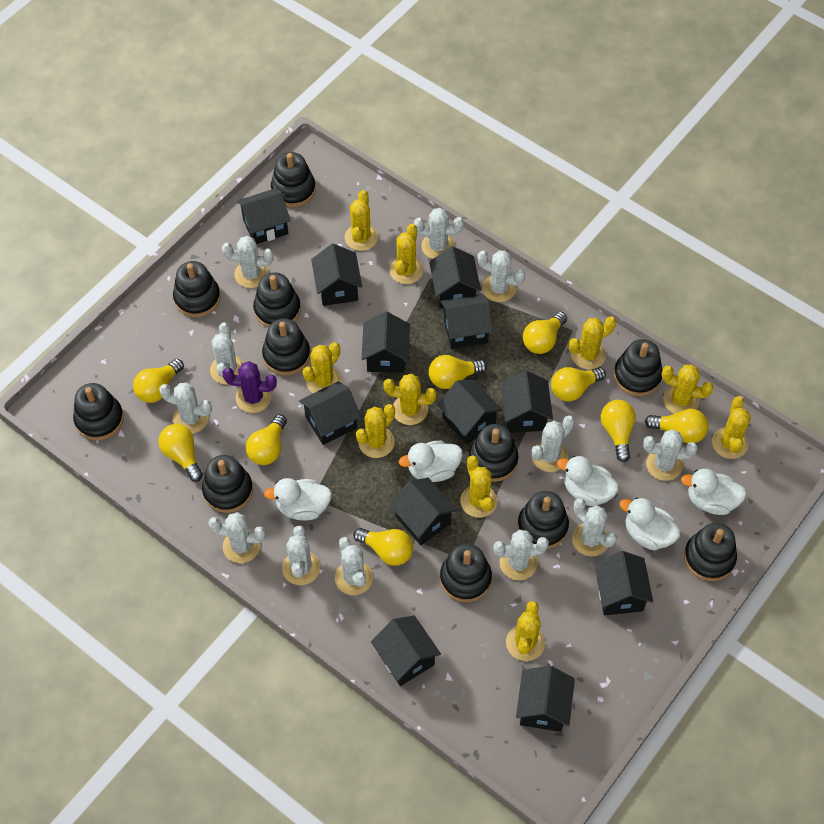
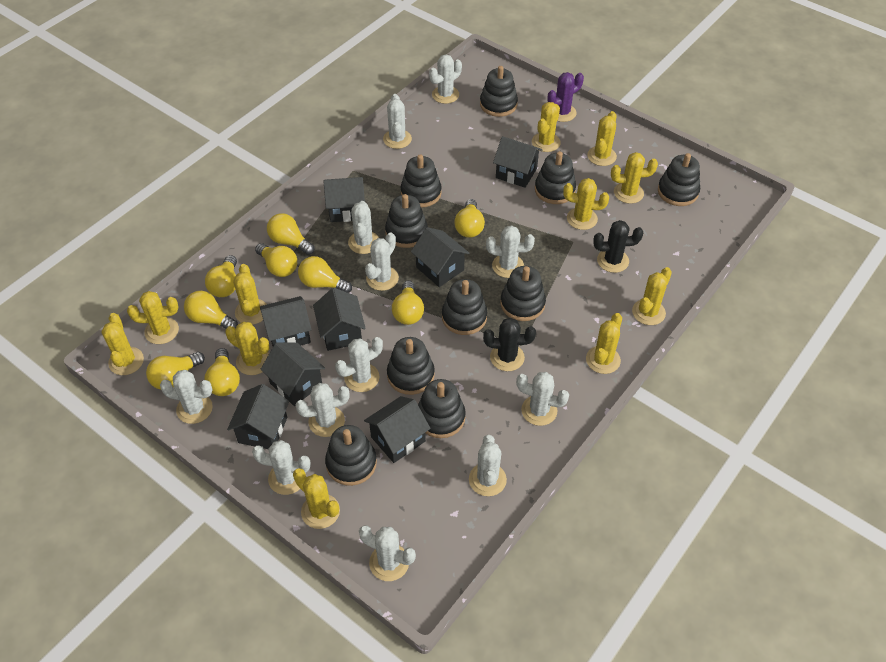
black cactus: 0 -> 2
black house: 12 -> 8
black stacking toy: 11 -> 10
white duck: 5 -> 0
yellow cactus: 10 -> 11

